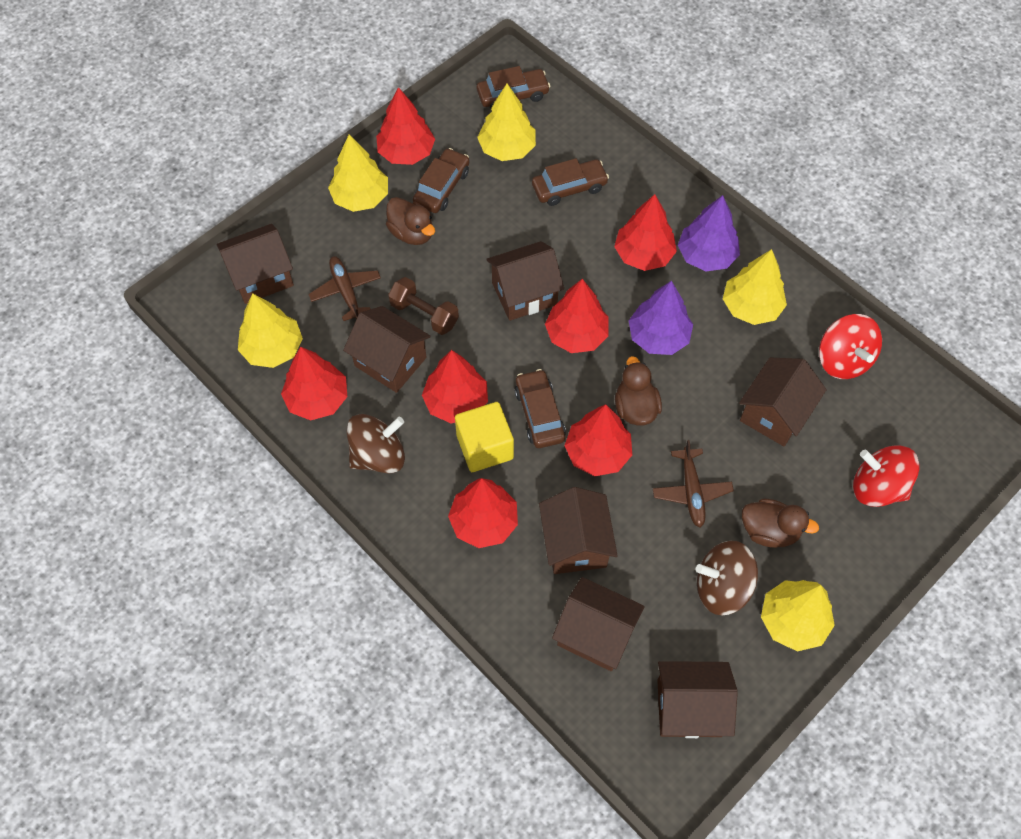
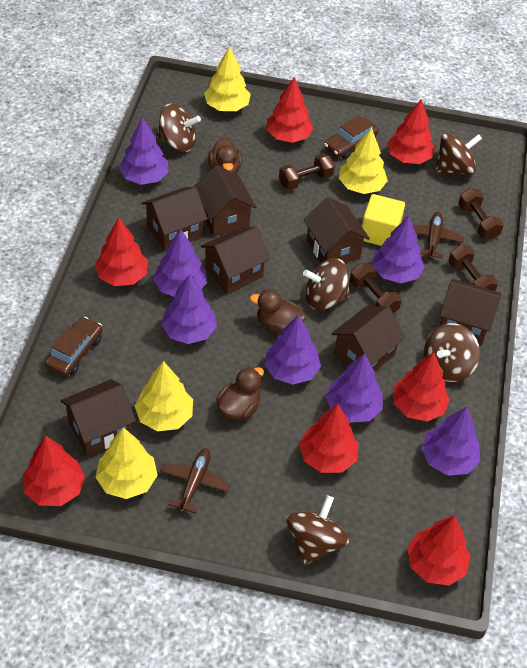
brown car: 4 -> 2
brown dumbbell: 1 -> 4
brown spinning top: 2 -> 5
purple tree: 2 -> 7
red spinning top: 2 -> 0
yellow tree: 5 -> 4

